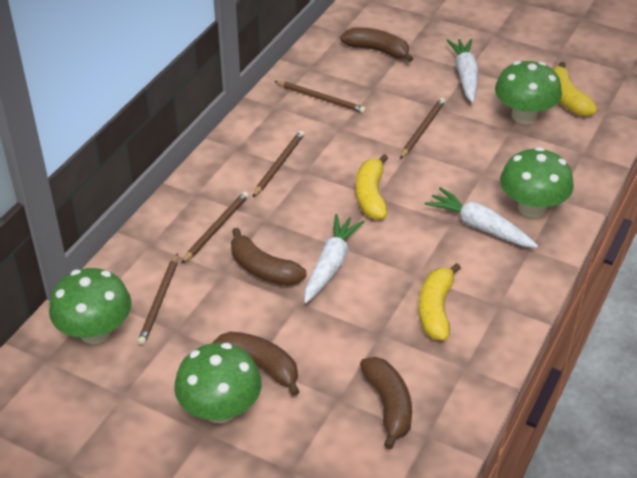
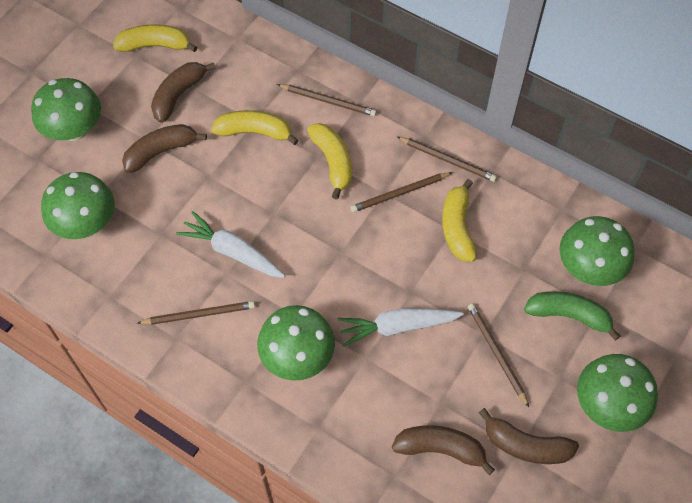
green banana: 0 -> 1
green mushroom: 4 -> 5
white carrot: 3 -> 2
yellow banana: 3 -> 4

